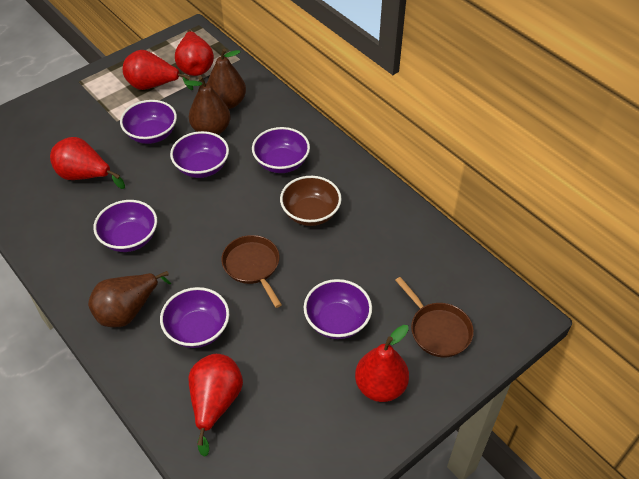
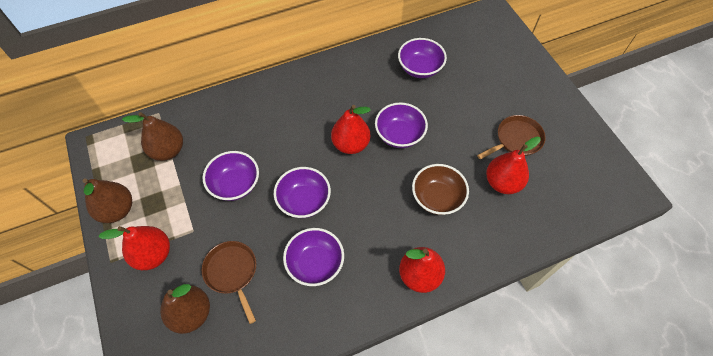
purple bowl: 6 -> 5
red pear: 5 -> 4

